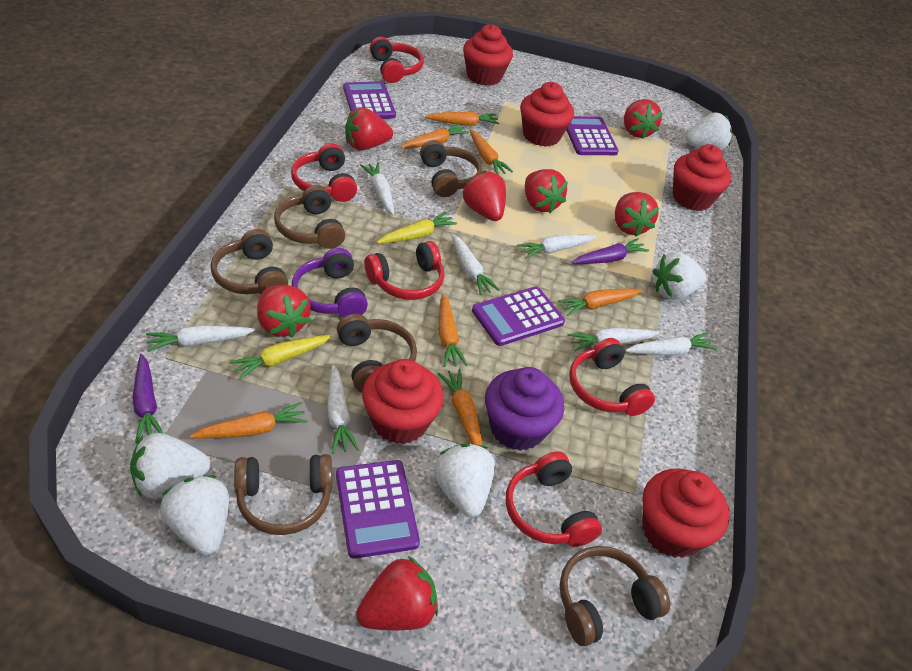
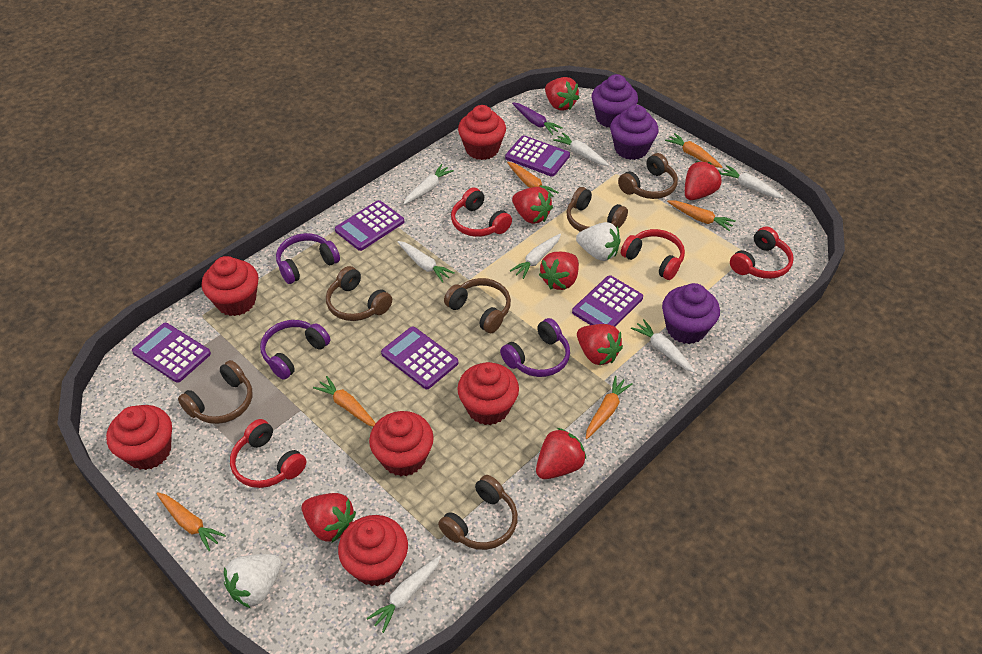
orange carrot: 7 -> 6
purple calculator: 4 -> 5
purple carrot: 2 -> 1
purple cupcake: 1 -> 3
purple headphones: 1 -> 3
red cupcake: 5 -> 6
red headphones: 5 -> 4
white strawberry: 5 -> 2
yellow carrot: 2 -> 0

